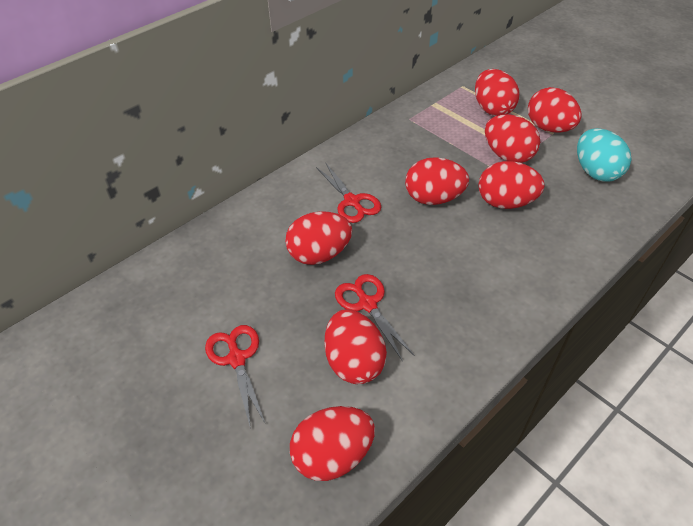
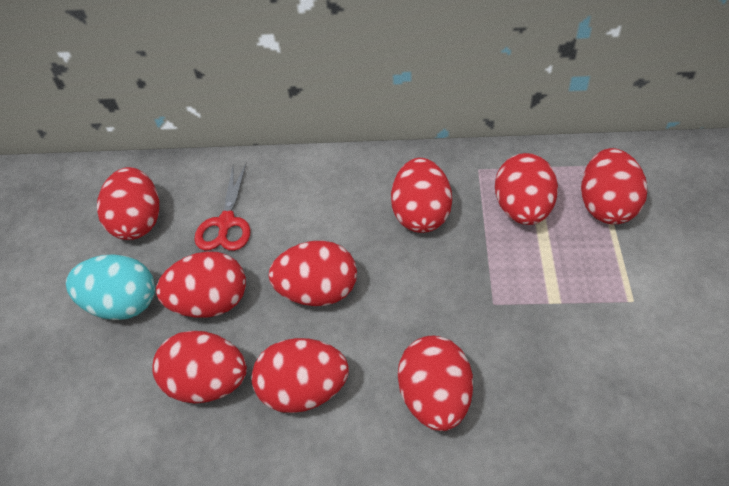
red egg: 8 -> 9
red scissors: 3 -> 1

